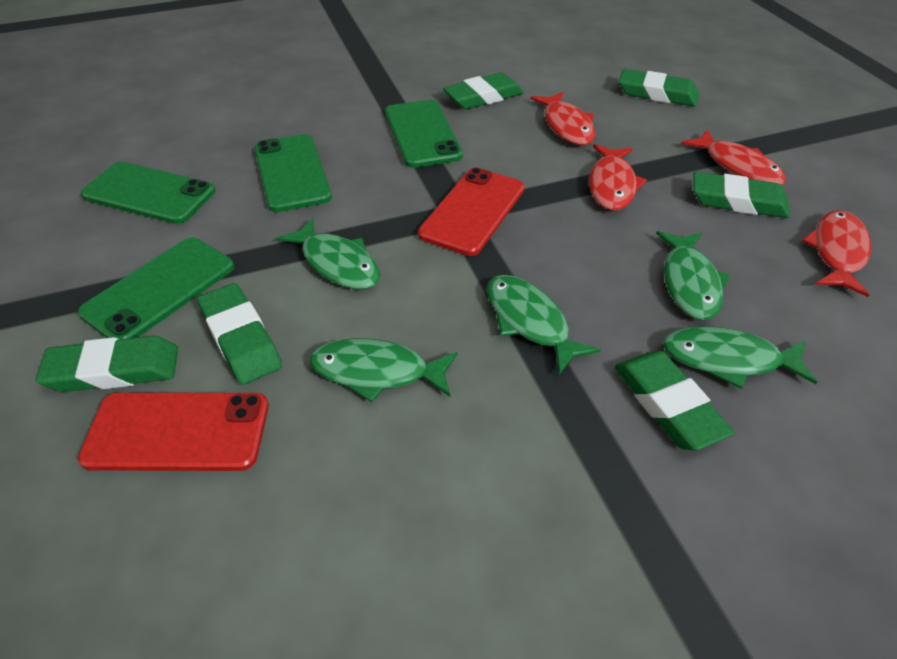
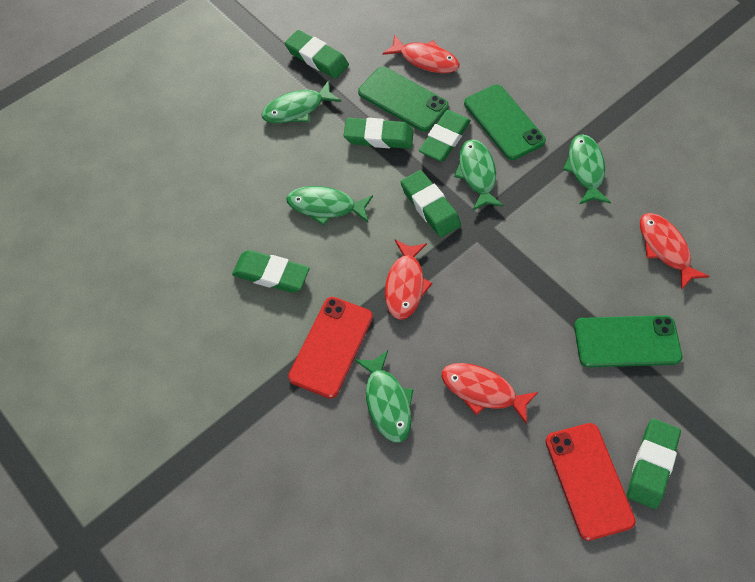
green phone: 4 -> 3

